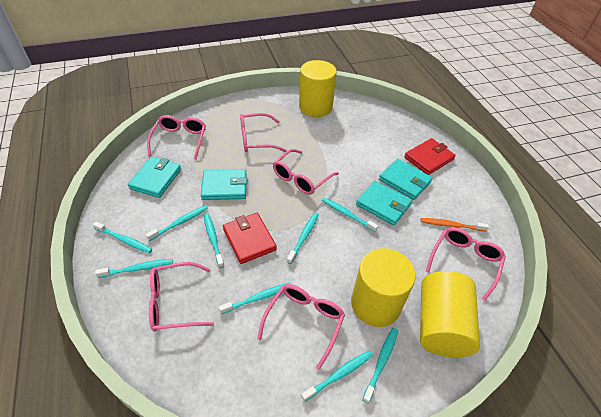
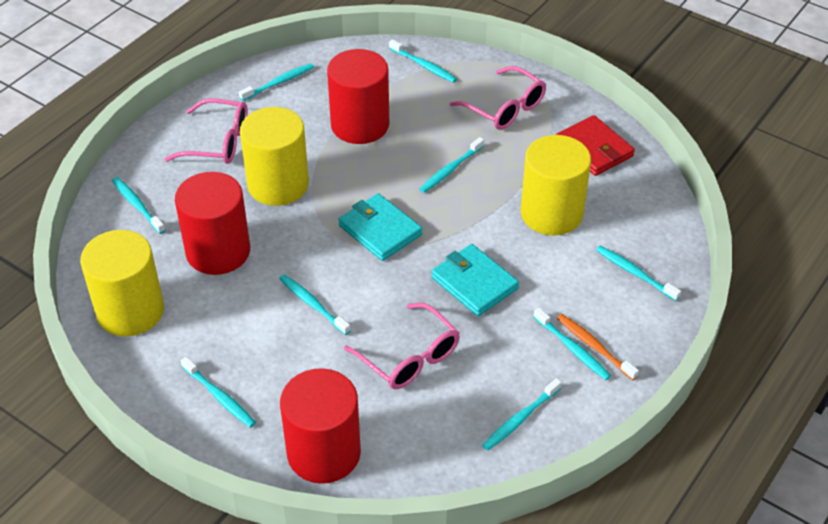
pink glasses: 6 -> 3
red cylinder: 0 -> 3
red wallet: 2 -> 1
turquoise wallet: 4 -> 2

